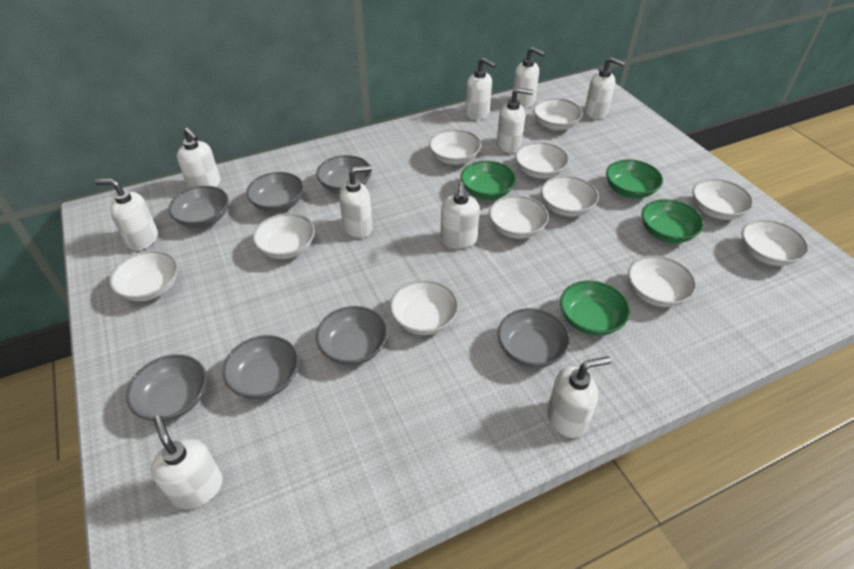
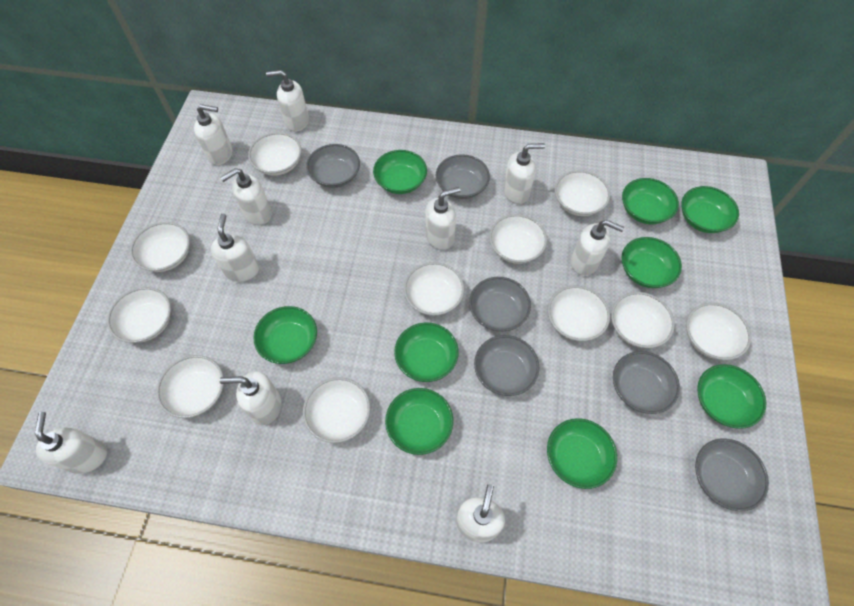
green bowl: 4 -> 9
grey bowl: 7 -> 6

